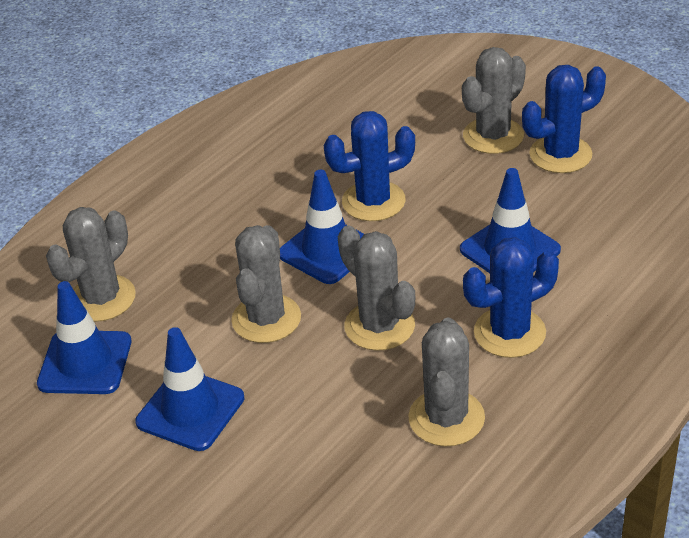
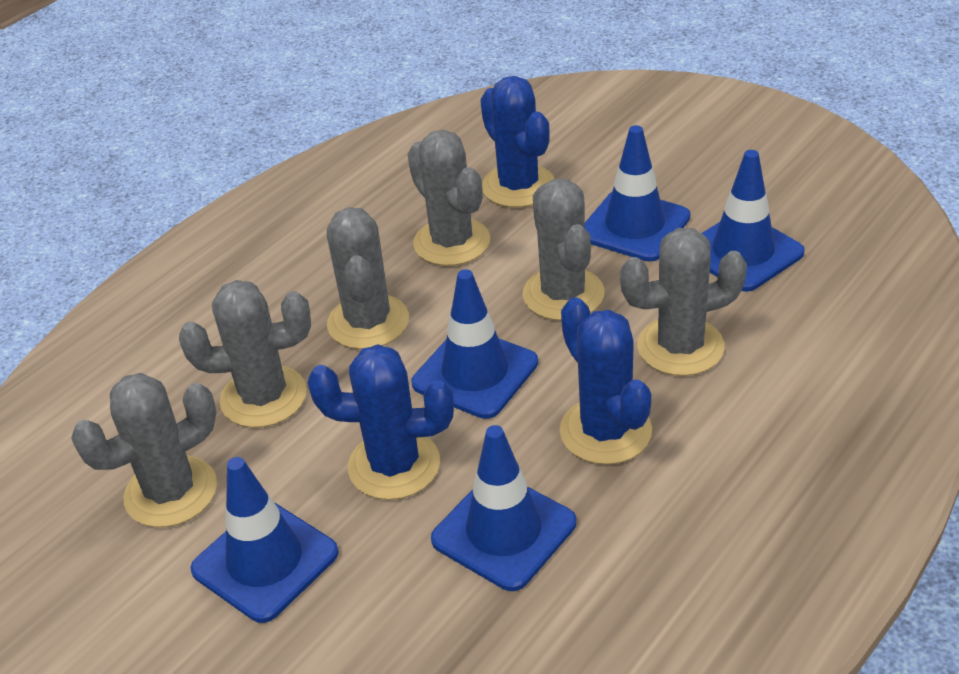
blue traffic cone: 4 -> 5
grey cactus: 5 -> 6

